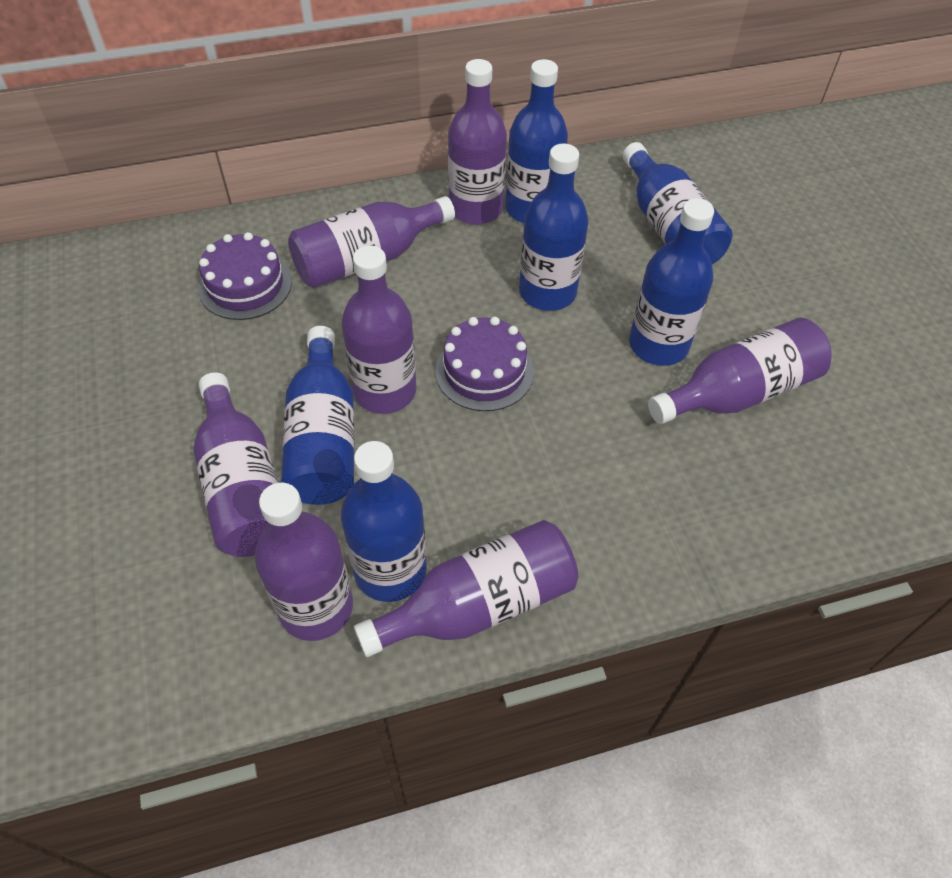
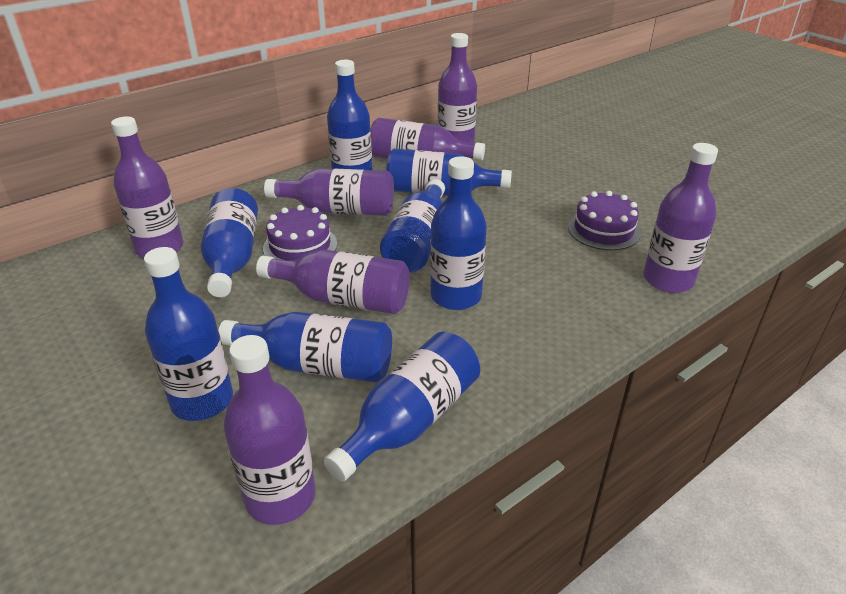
blue bottle: 6 -> 8

